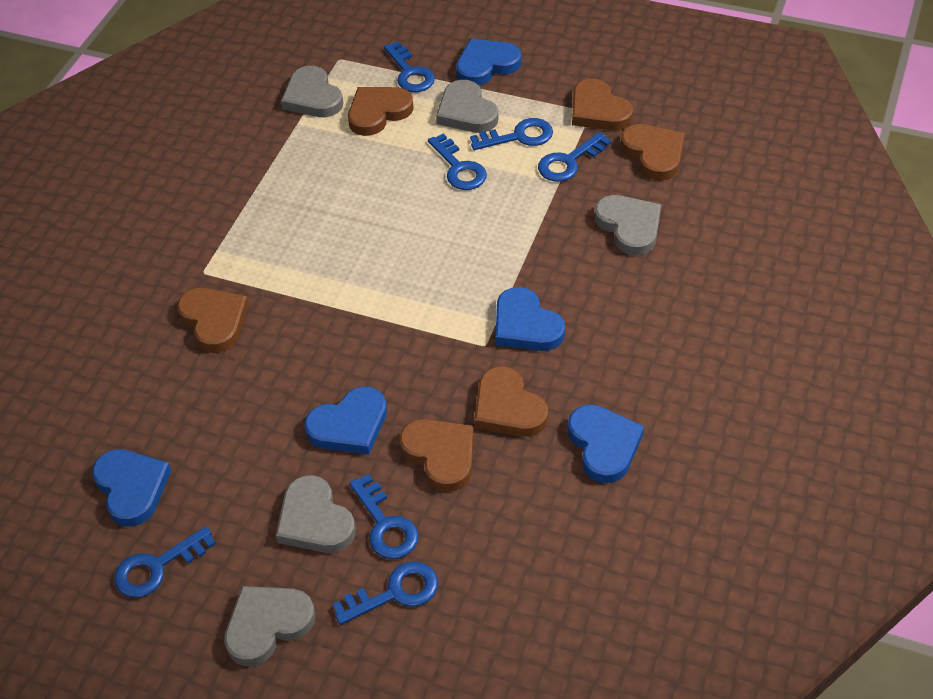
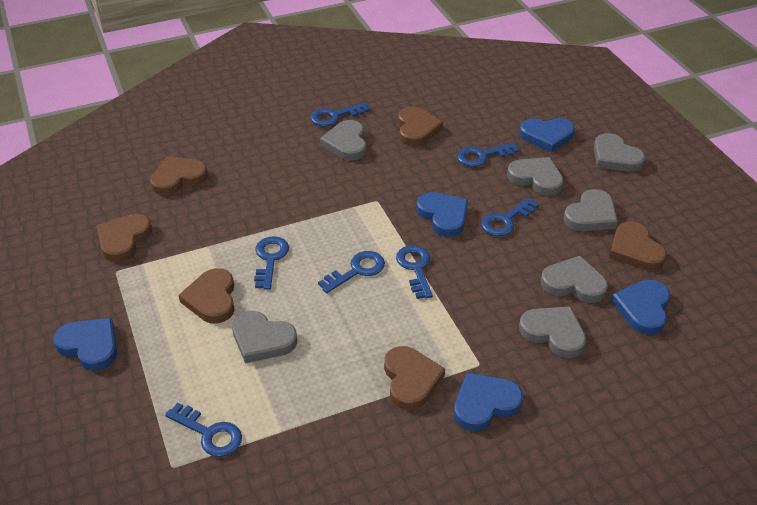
grey heart: 5 -> 7

